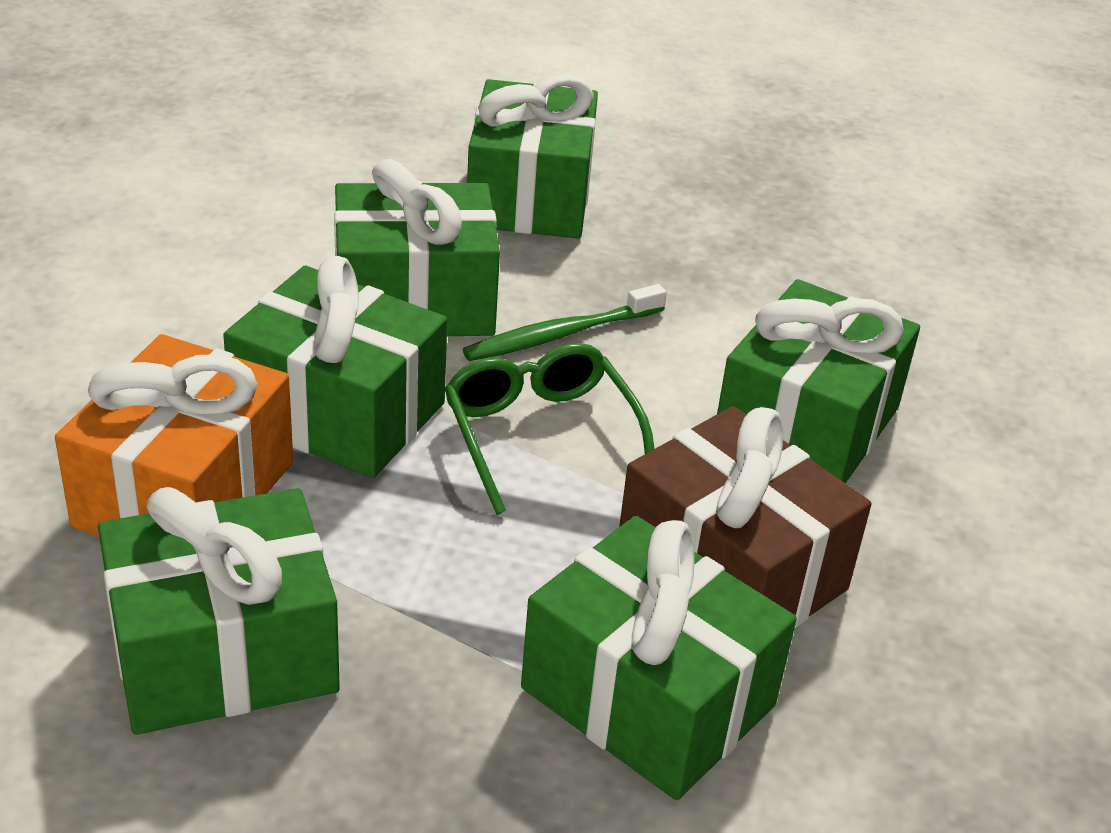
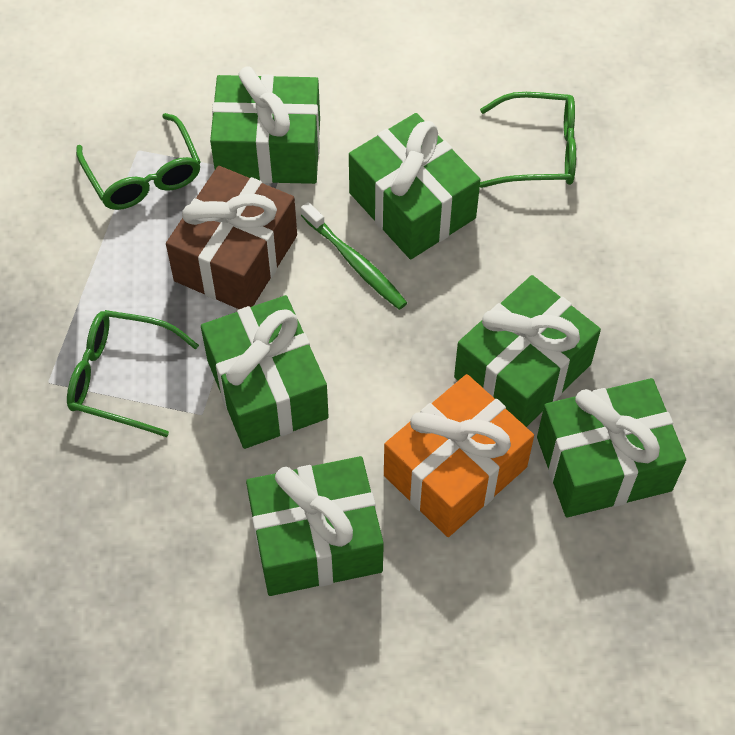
green glasses: 1 -> 3

